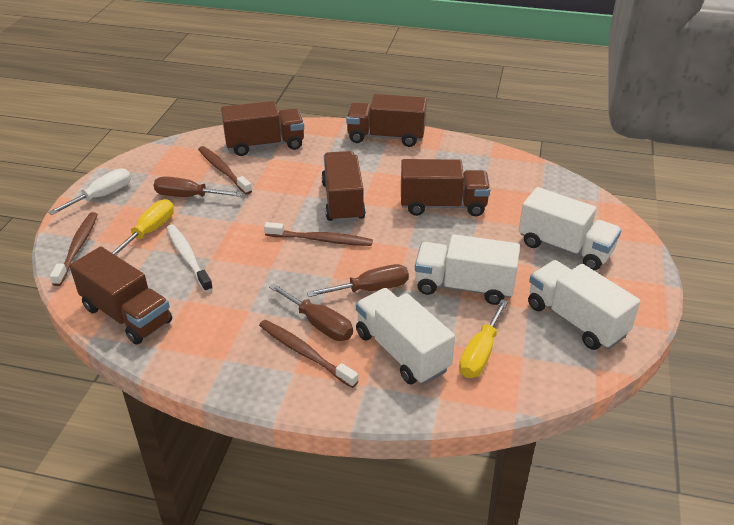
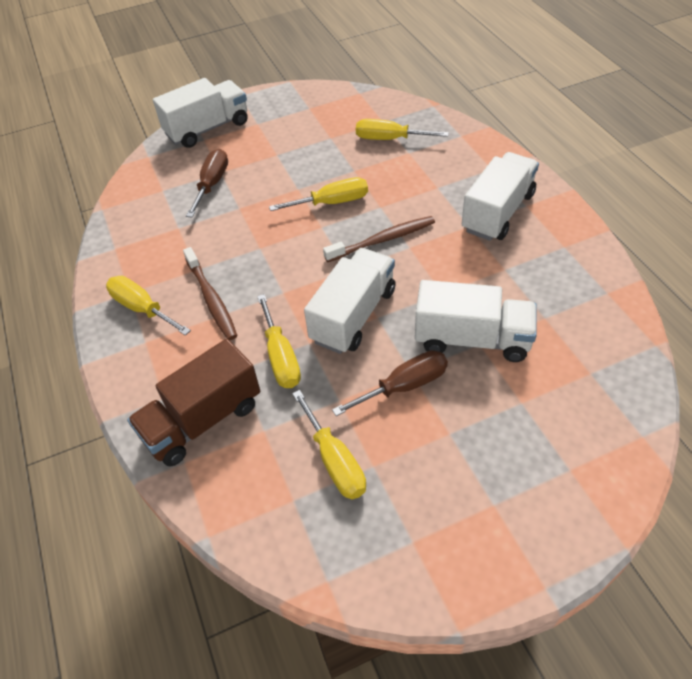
brown screwdriver: 3 -> 2
brown toothbrush: 4 -> 2
brown truck: 5 -> 1
white screwdriver: 1 -> 0
white toothbrush: 1 -> 0
yellow screwdriver: 2 -> 5

